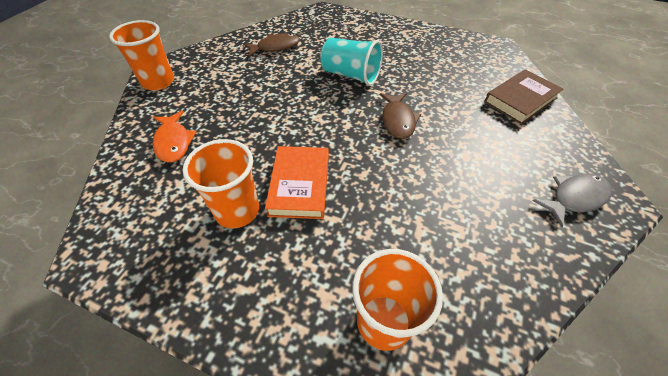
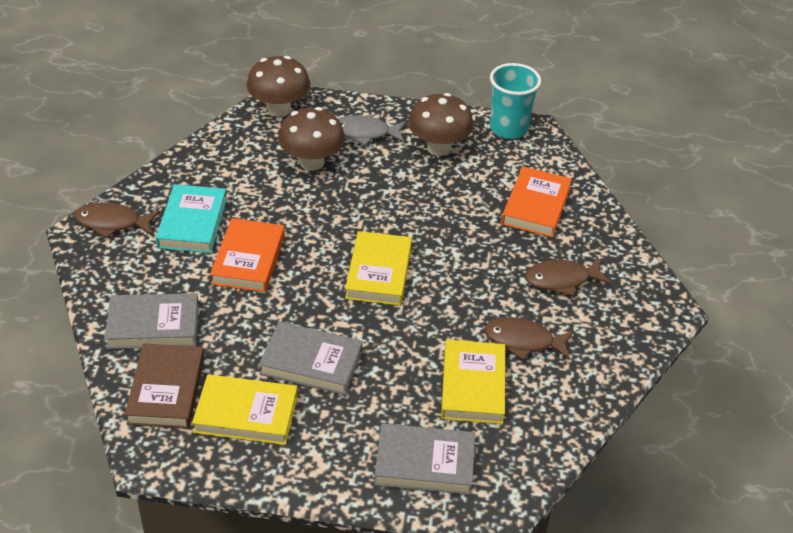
brown fish: 2 -> 3
brown mushroom: 0 -> 3
grey book: 0 -> 3
orange book: 1 -> 2
orange cup: 3 -> 0
orange fish: 1 -> 0
turquoise book: 0 -> 1
yellow book: 0 -> 3

